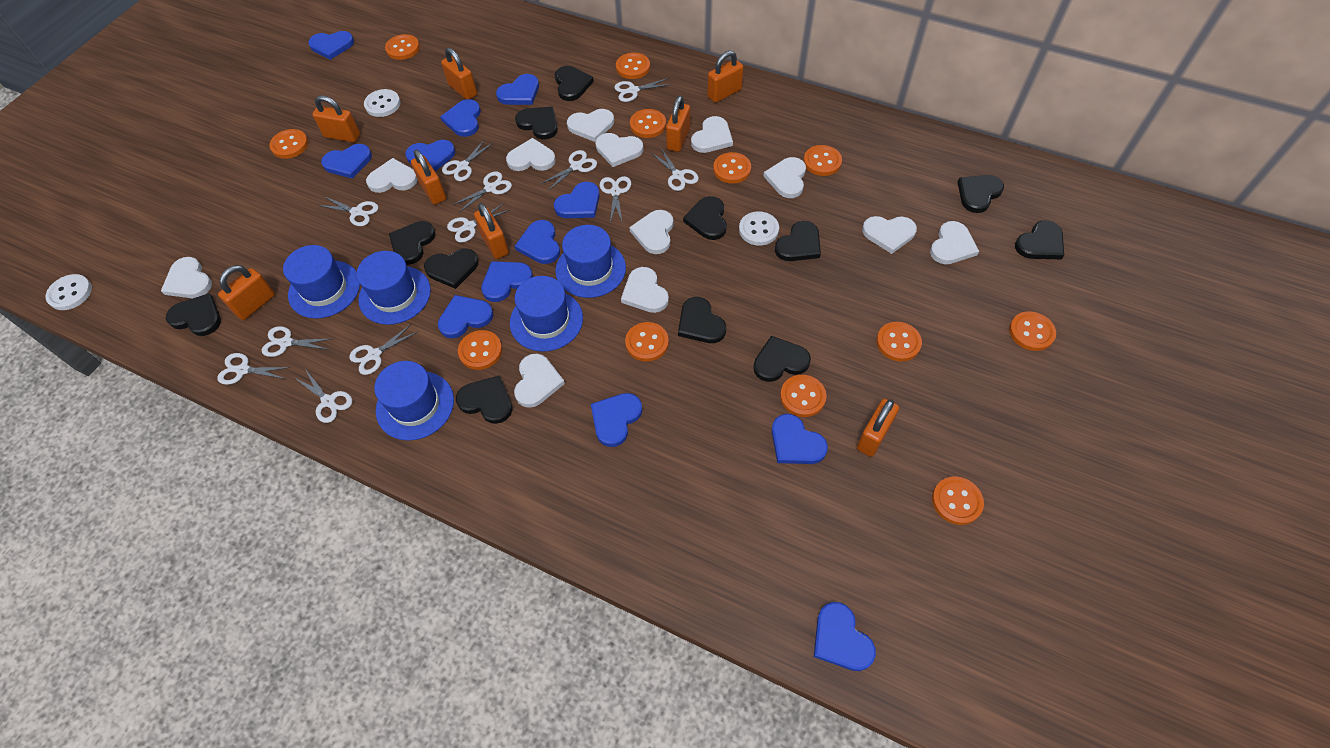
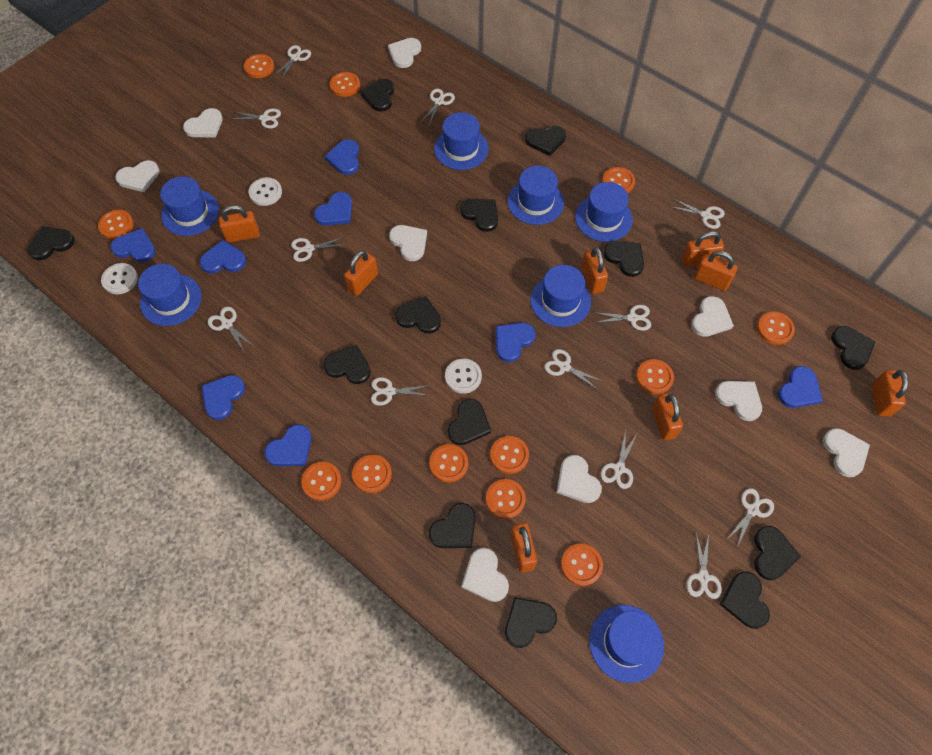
black heart: 12 -> 13
blue hat: 5 -> 7
blue heart: 12 -> 8
white heart: 12 -> 9

